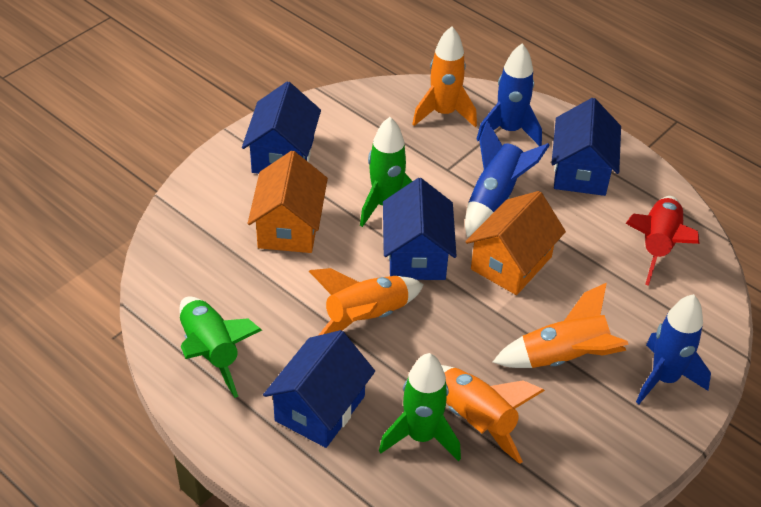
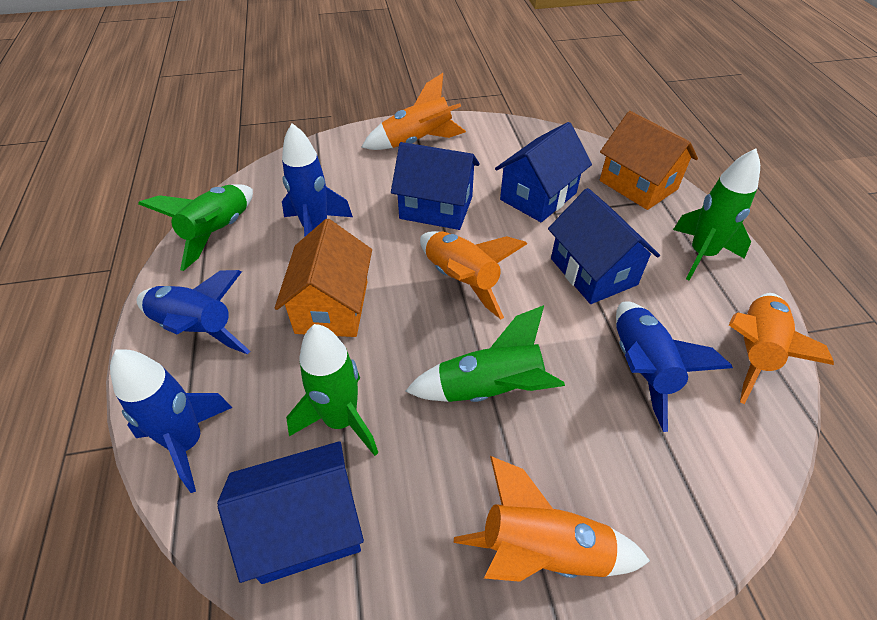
blue rocket: 3 -> 4
green rocket: 3 -> 4
red rocket: 1 -> 0

